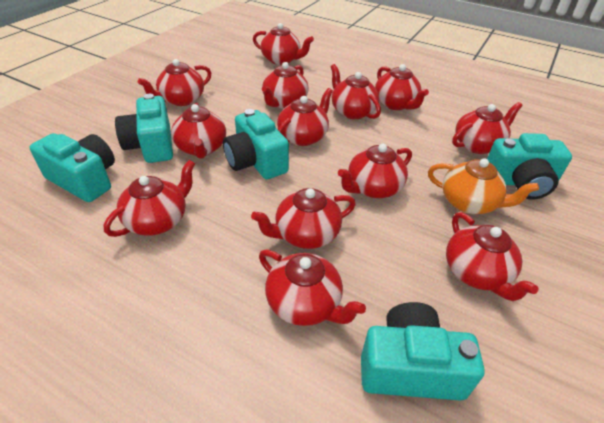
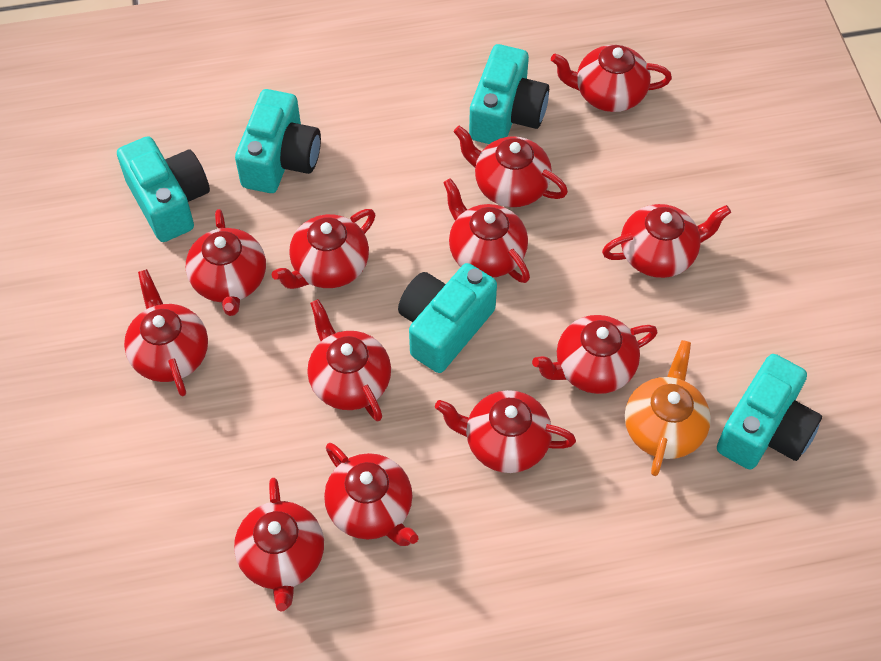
red teapot: 13 -> 12

